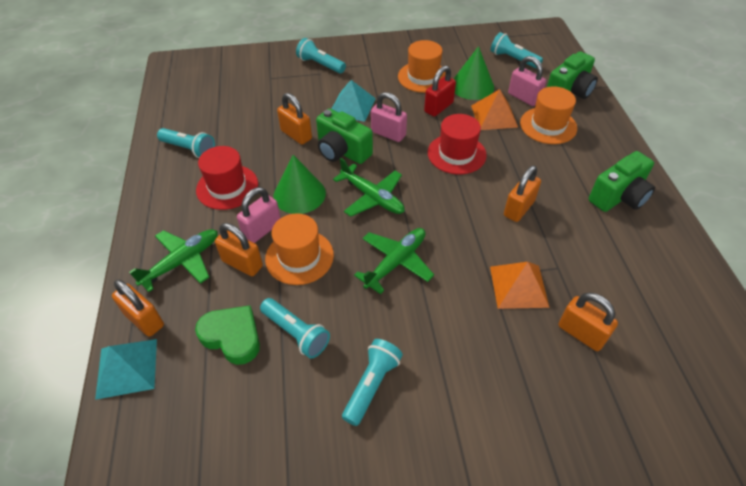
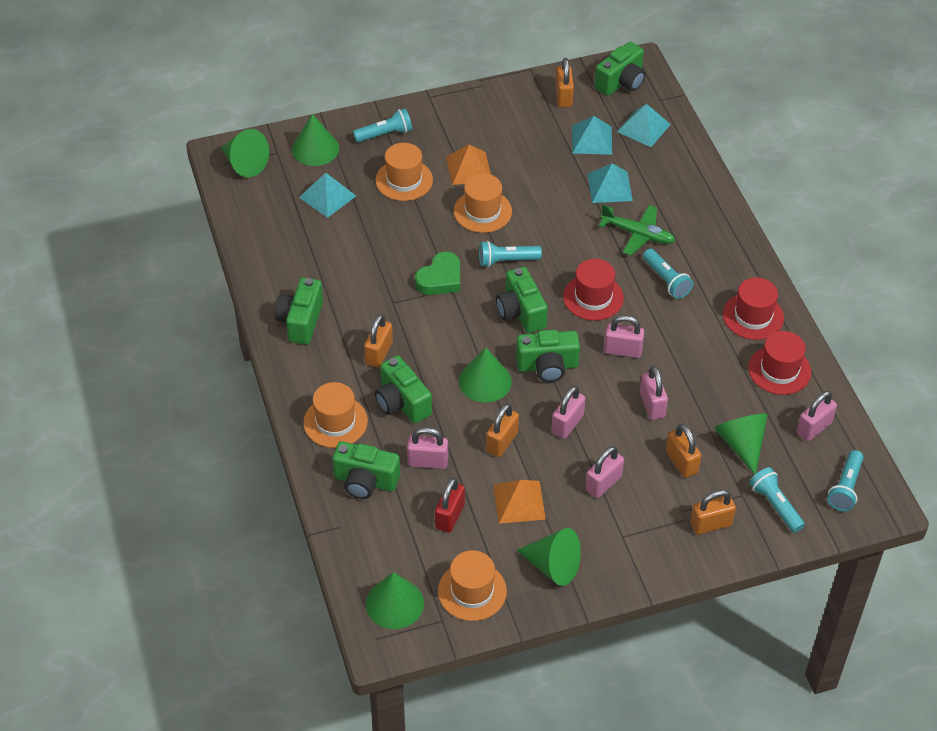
green camera: 3 -> 6
green cone: 2 -> 6
green plane: 3 -> 1
orange hat: 3 -> 4
pink padlock: 3 -> 6
red hat: 2 -> 3
turquoise pyramid: 2 -> 4

